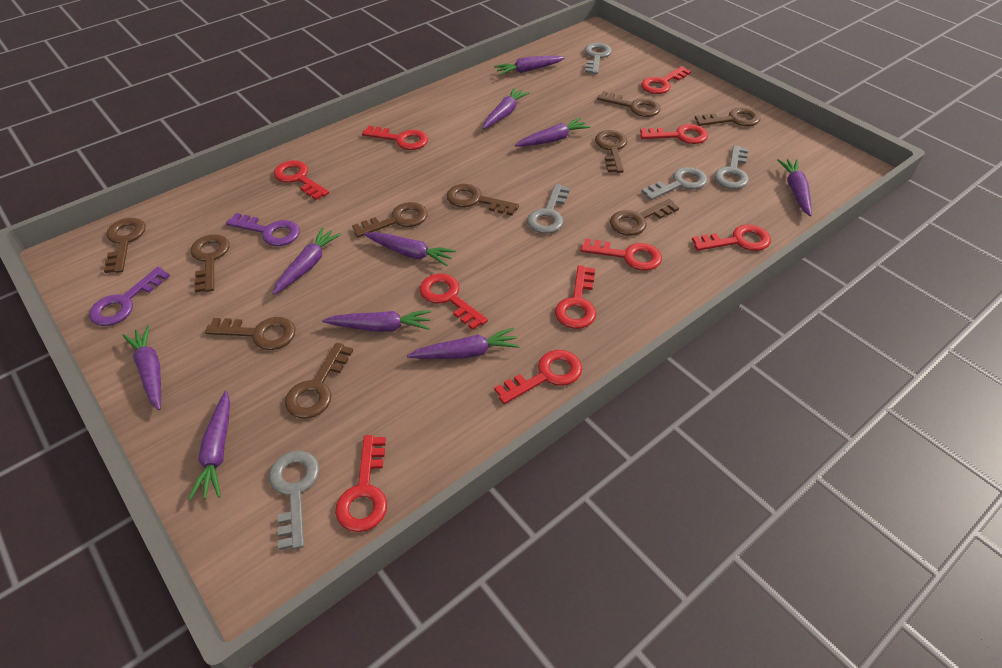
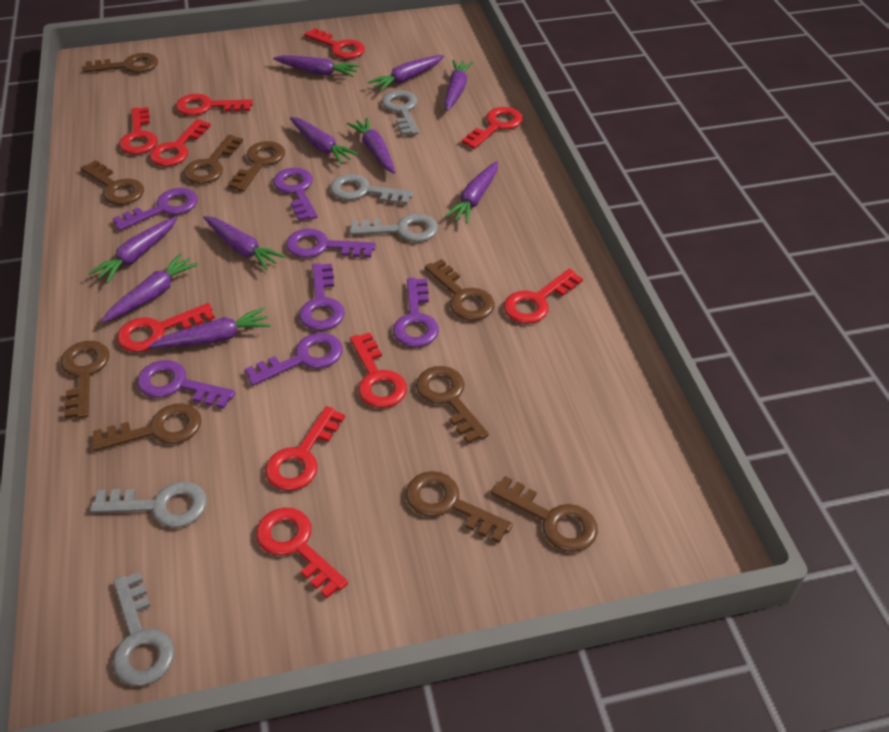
purple key: 2 -> 7

